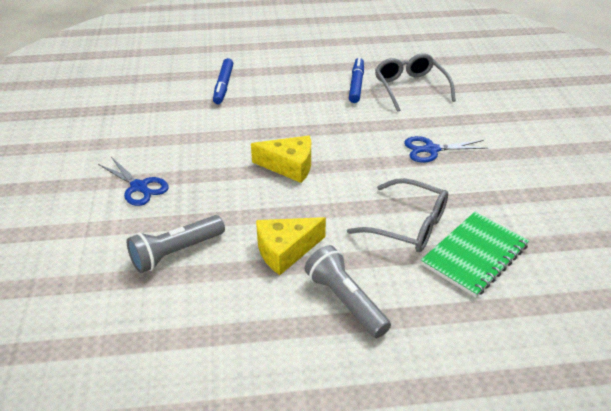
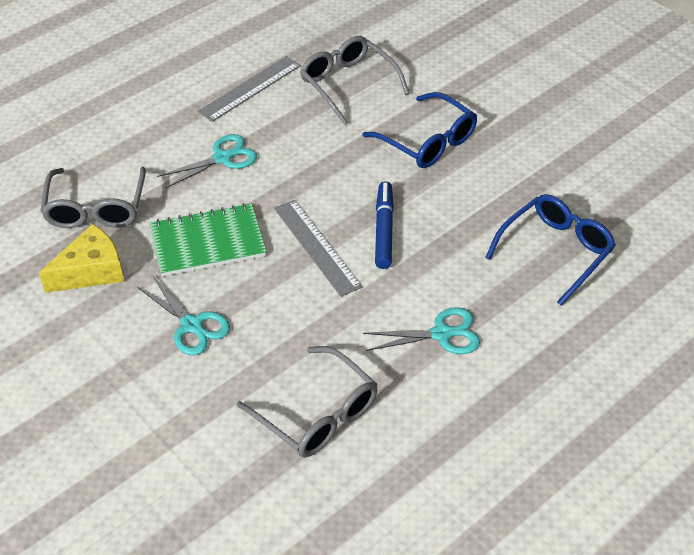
blue glasses: 0 -> 2
blue marker: 2 -> 1
blue scissors: 2 -> 0
grey flashlight: 2 -> 0
grey glasses: 2 -> 3
grey ruler: 0 -> 2
turquoise scissors: 0 -> 3
yellow cheese: 2 -> 1

